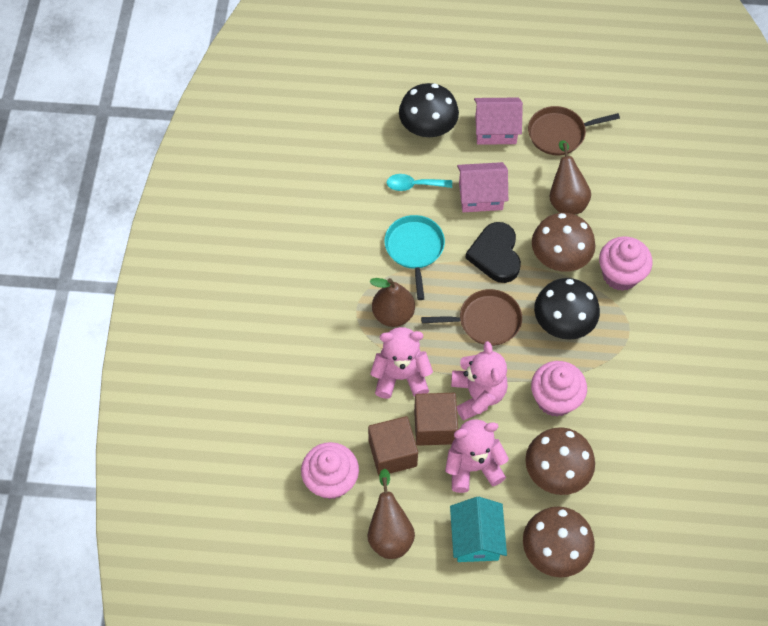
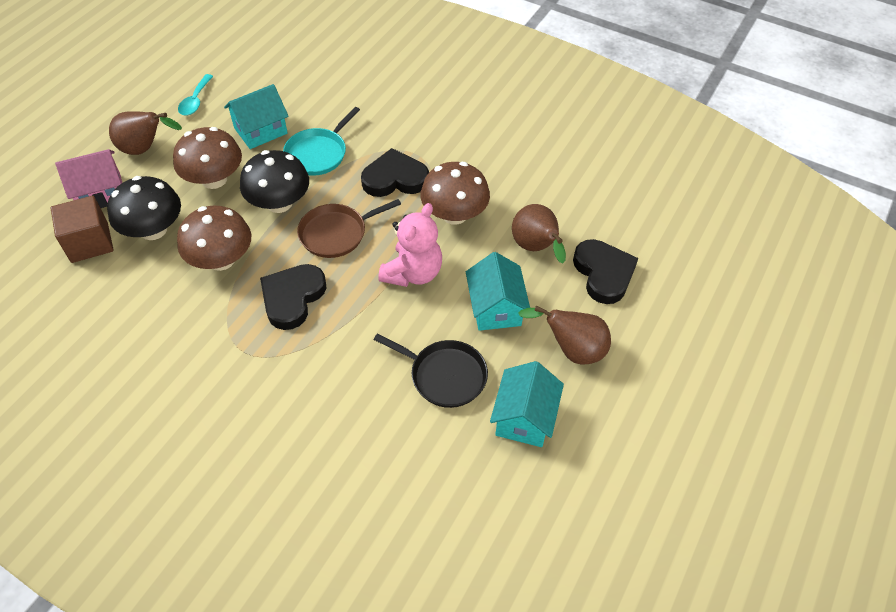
black heart: 1 -> 3
black pan: 0 -> 1
brown cube: 2 -> 1
brown pan: 2 -> 1
pink cupcake: 3 -> 0
pink house: 2 -> 1
pink teddy bear: 3 -> 1
turquoise house: 1 -> 3

